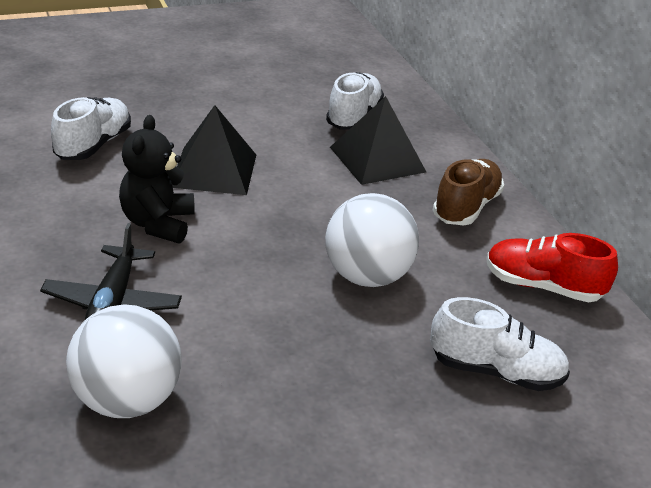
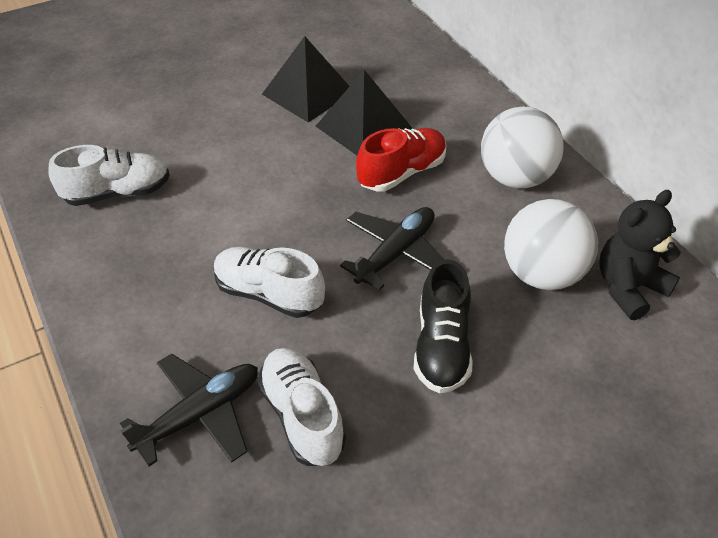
black plane: 1 -> 2
black shoe: 0 -> 1
brown shoe: 1 -> 0

